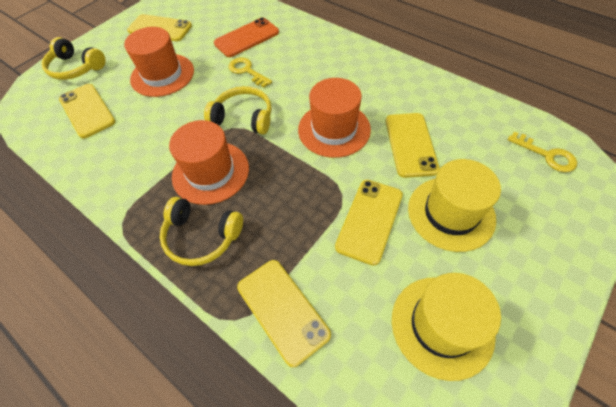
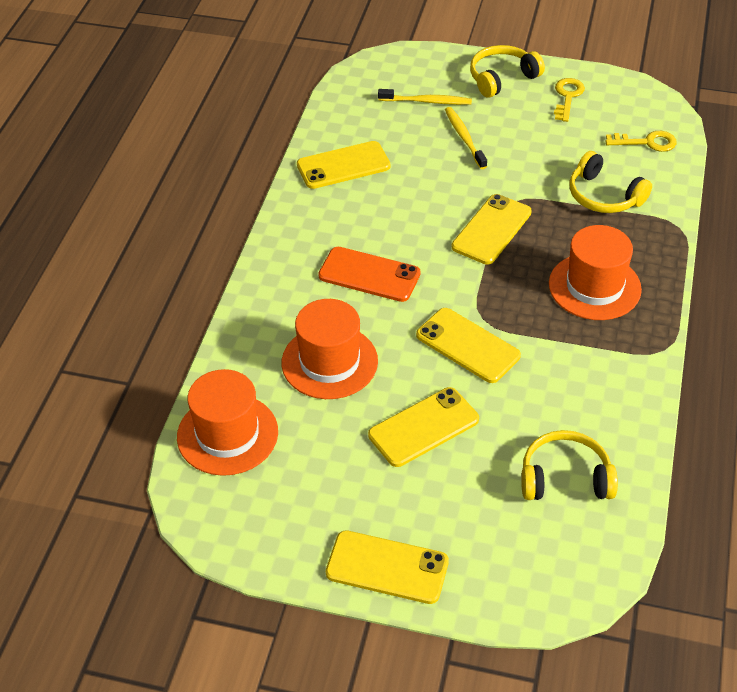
yellow hat: 2 -> 0
yellow toothbrush: 0 -> 2

